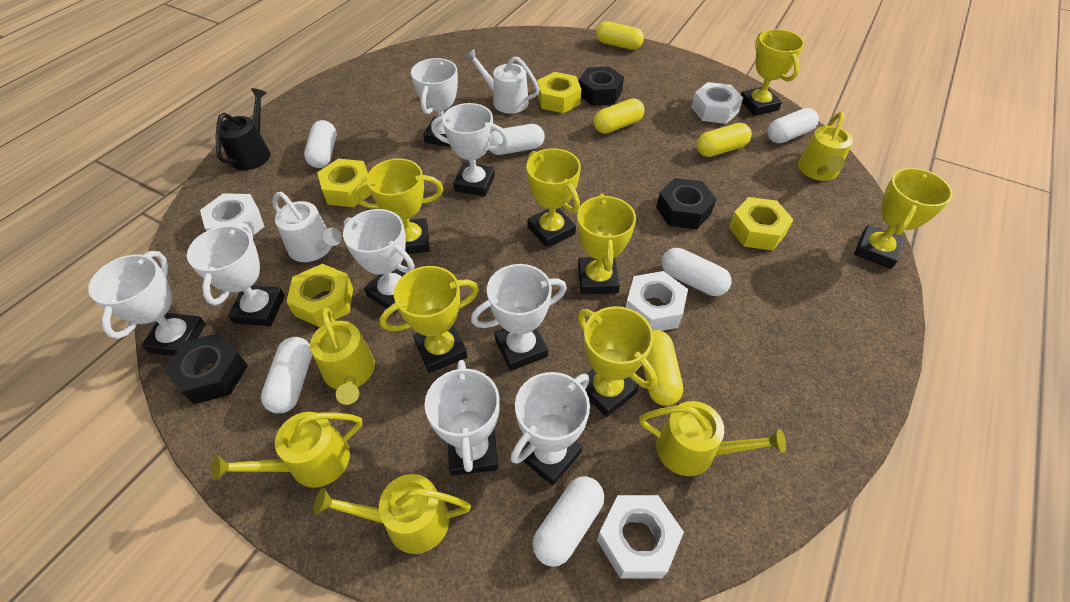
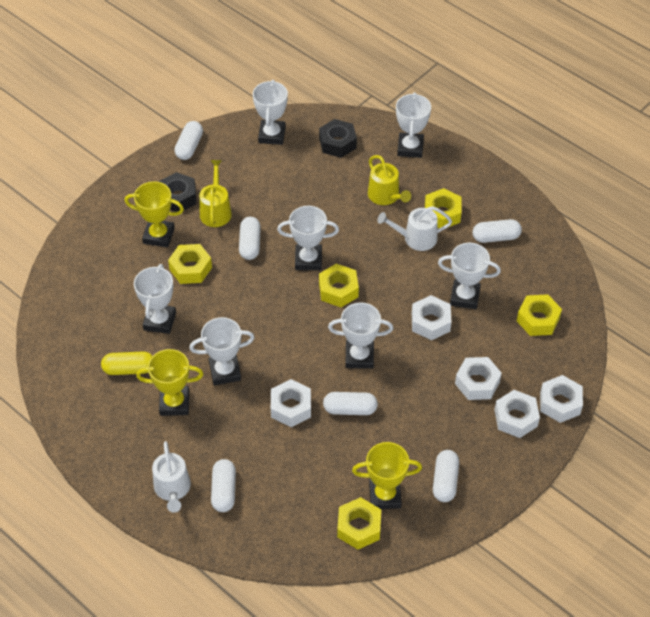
black nut: 3 -> 2
black watering can: 1 -> 0
white nut: 4 -> 5
white trophy: 8 -> 7
yellow capsule: 4 -> 1
yellow nut: 4 -> 5
yellow trophy: 7 -> 3
yellow watering can: 5 -> 2

